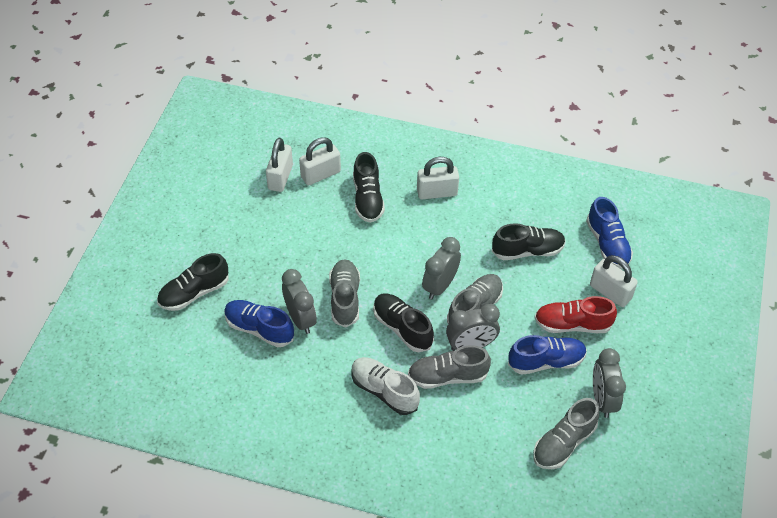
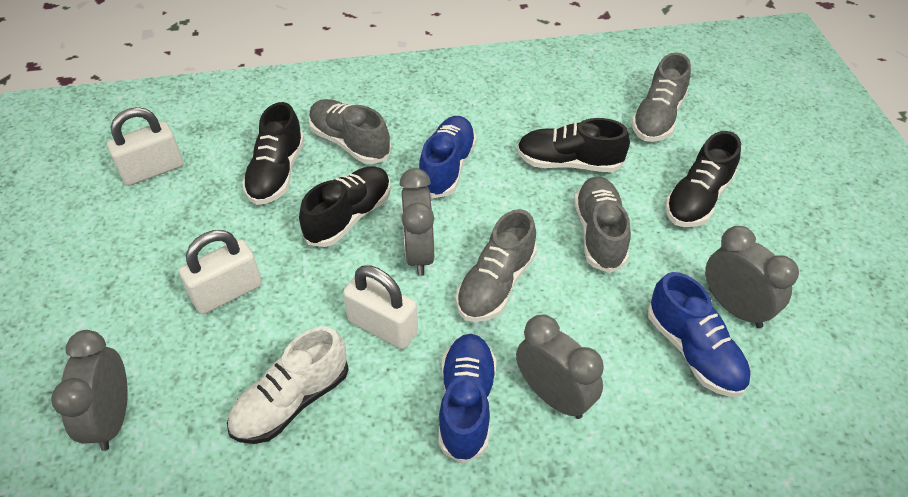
red shoe: 1 -> 0
white padlock: 4 -> 3

